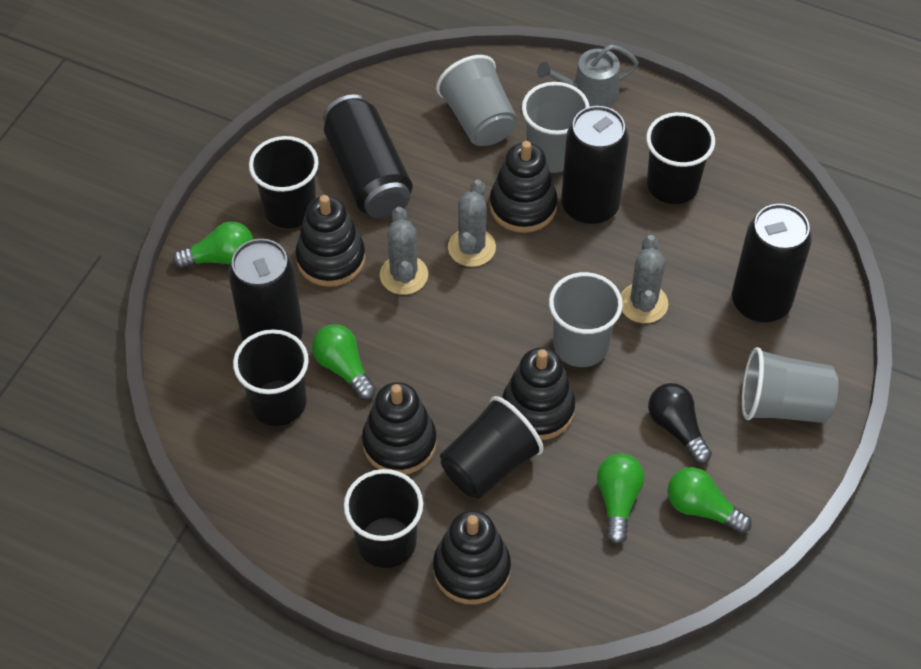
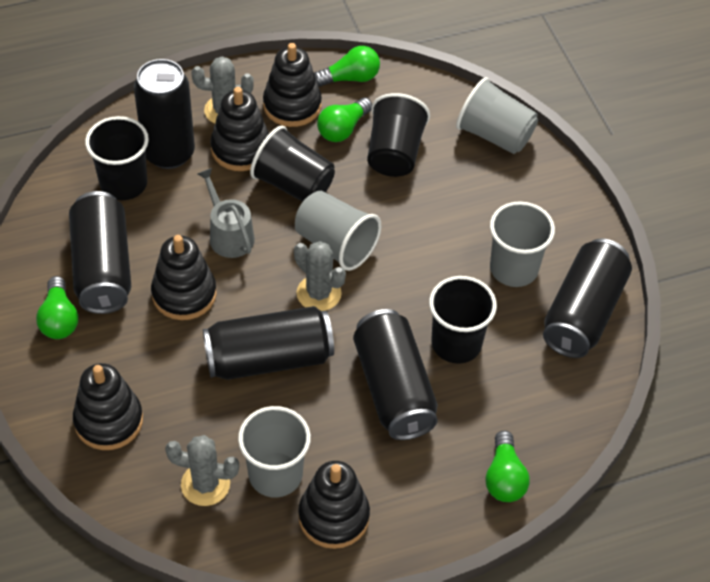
black can: 4 -> 5
black cup: 5 -> 4
black light bulb: 1 -> 0

